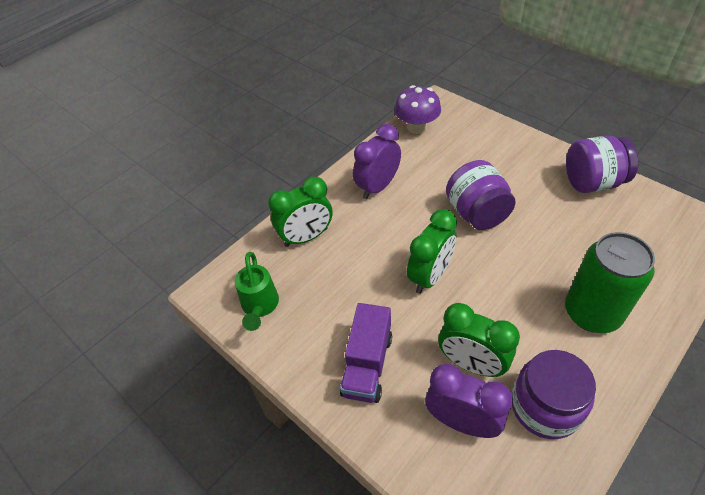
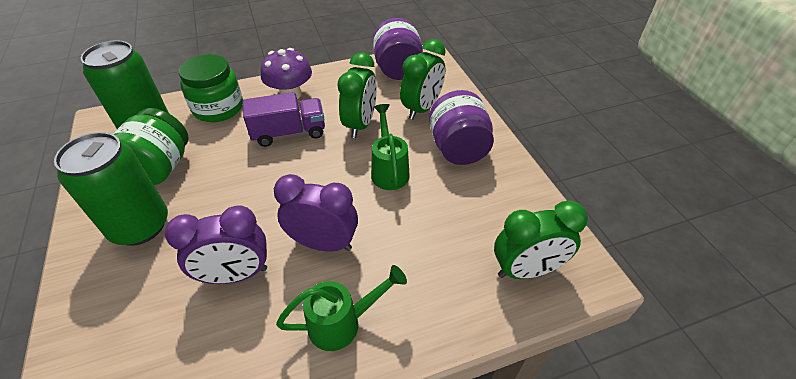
green can: 1 -> 2
green jar: 0 -> 2
green watering can: 1 -> 2
purple jar: 3 -> 2

